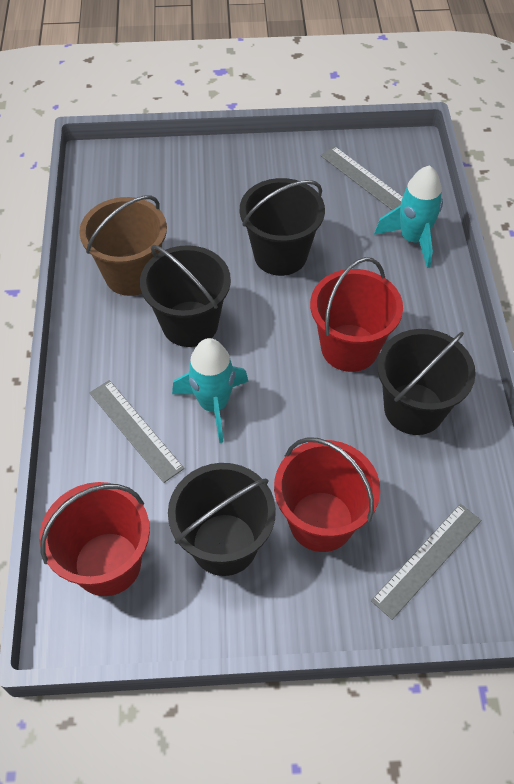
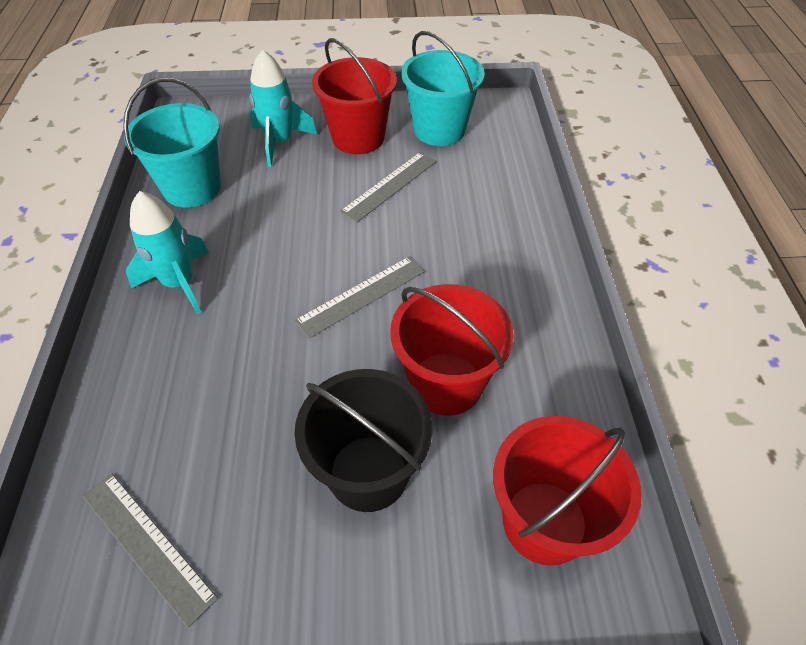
black bucket: 4 -> 1
brown bucket: 1 -> 0
turquoise bucket: 0 -> 2

